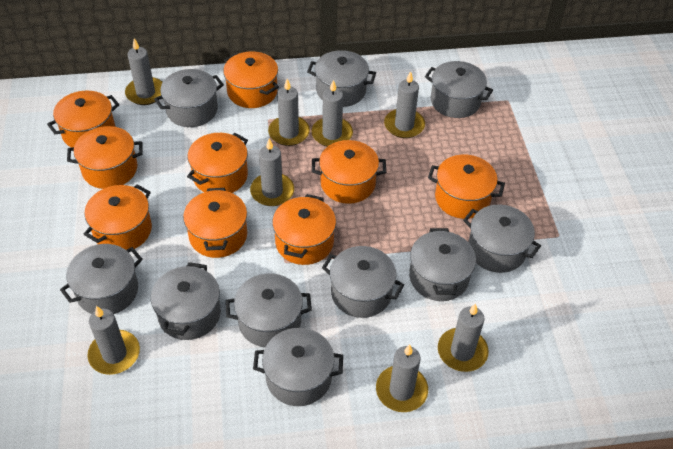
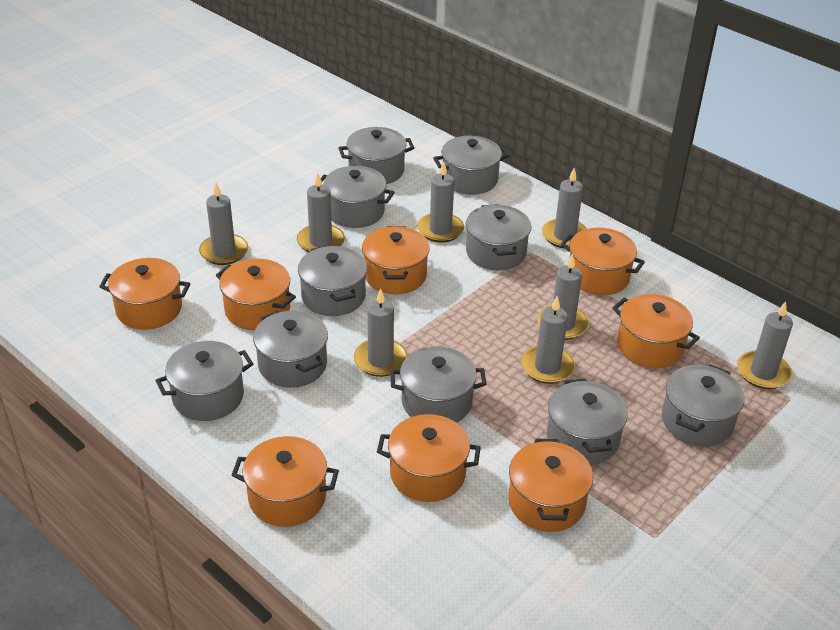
orange pot: 9 -> 8

